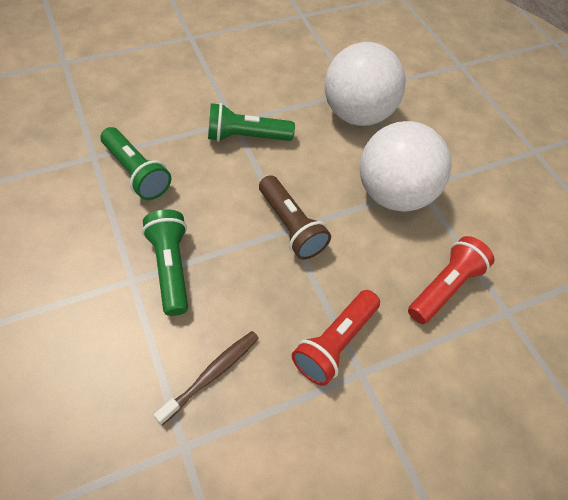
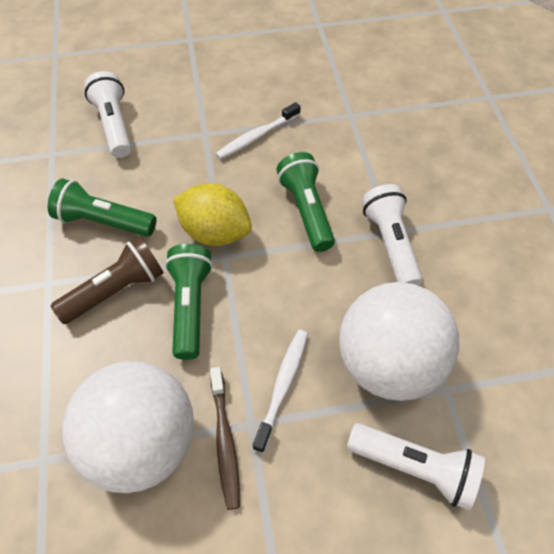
red flashlight: 2 -> 0
white flashlight: 0 -> 3
white toothbrush: 0 -> 2
yellow lemon: 0 -> 1

